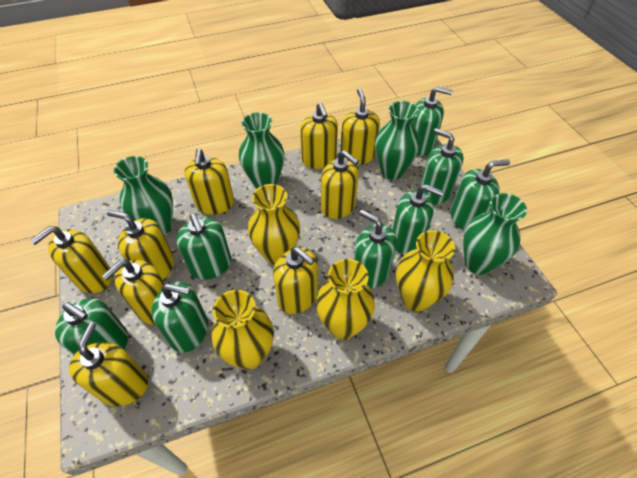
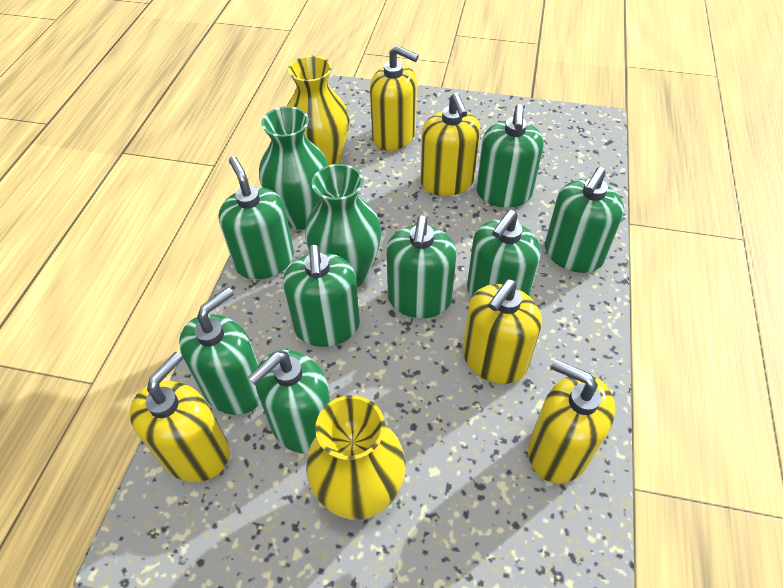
green vase: 4 -> 2
yellow soap dispenser: 9 -> 5
yellow vase: 4 -> 2

